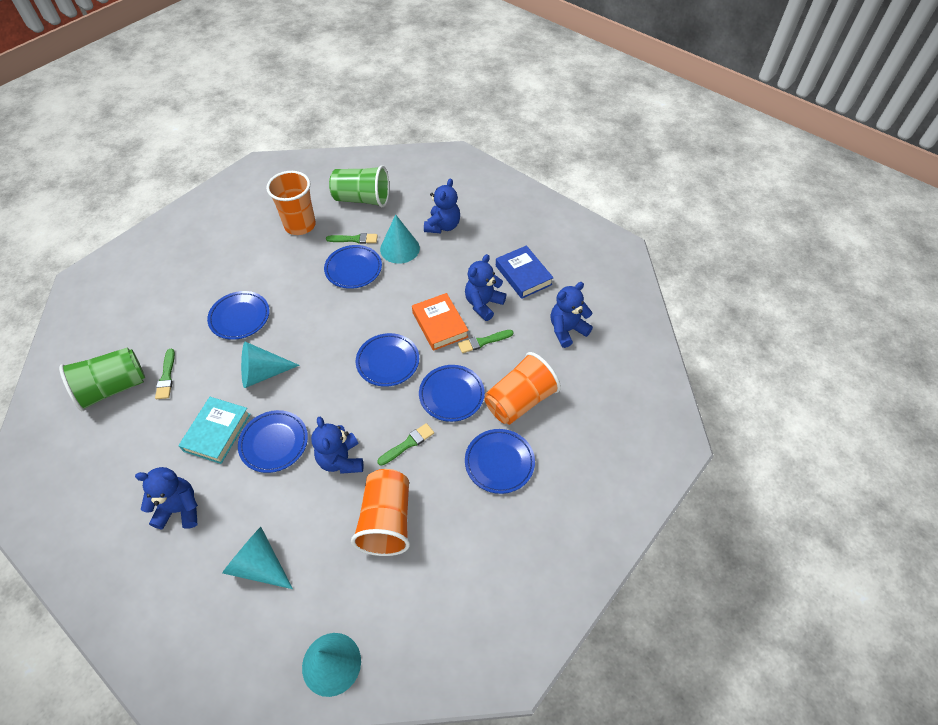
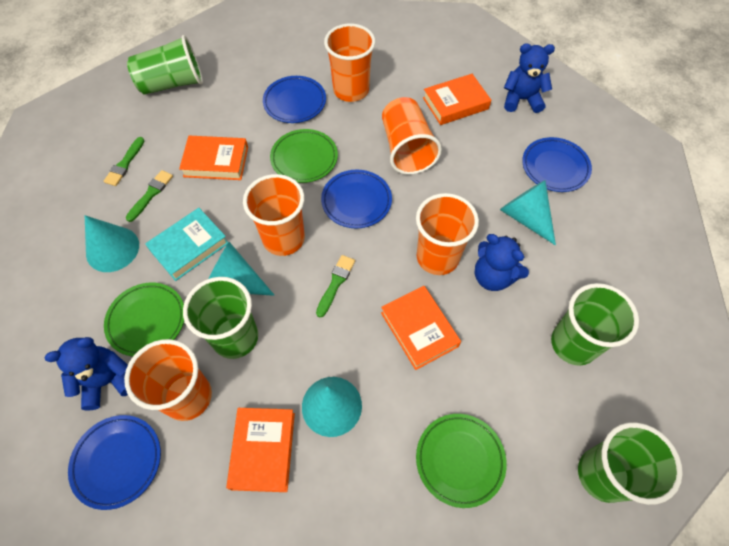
blue book: 1 -> 0
blue plate: 6 -> 4
blue teddy bear: 5 -> 3
green brush: 4 -> 3
green cup: 2 -> 4
green plate: 0 -> 3
orange book: 1 -> 4
orange cup: 3 -> 5

